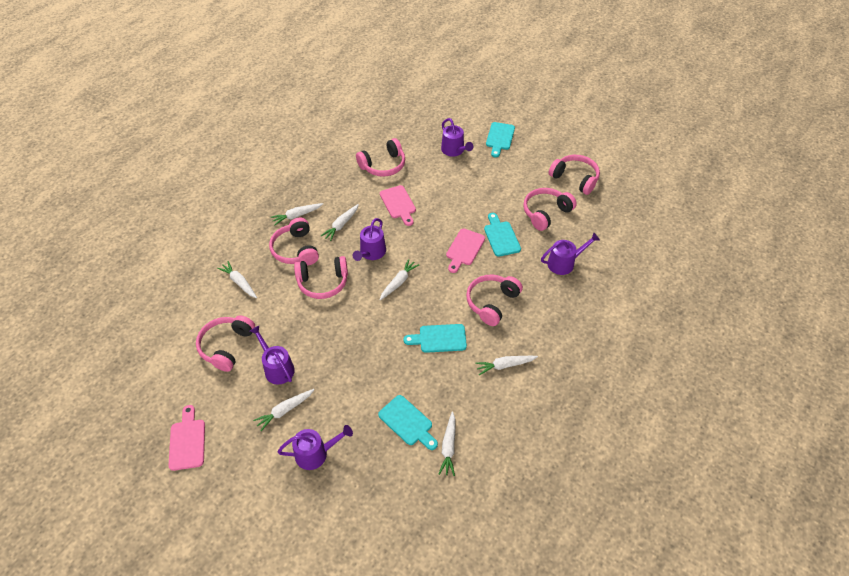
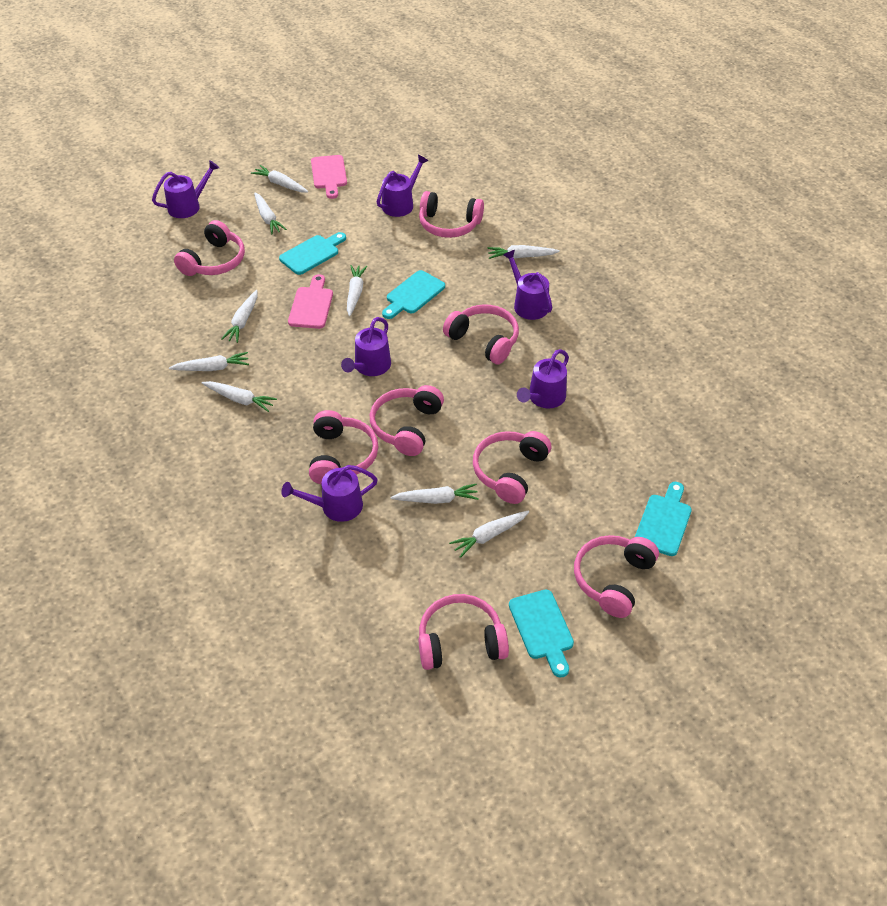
pink cutting board: 3 -> 2
pink headphones: 7 -> 8
purple watering can: 5 -> 6
white carrot: 7 -> 9

